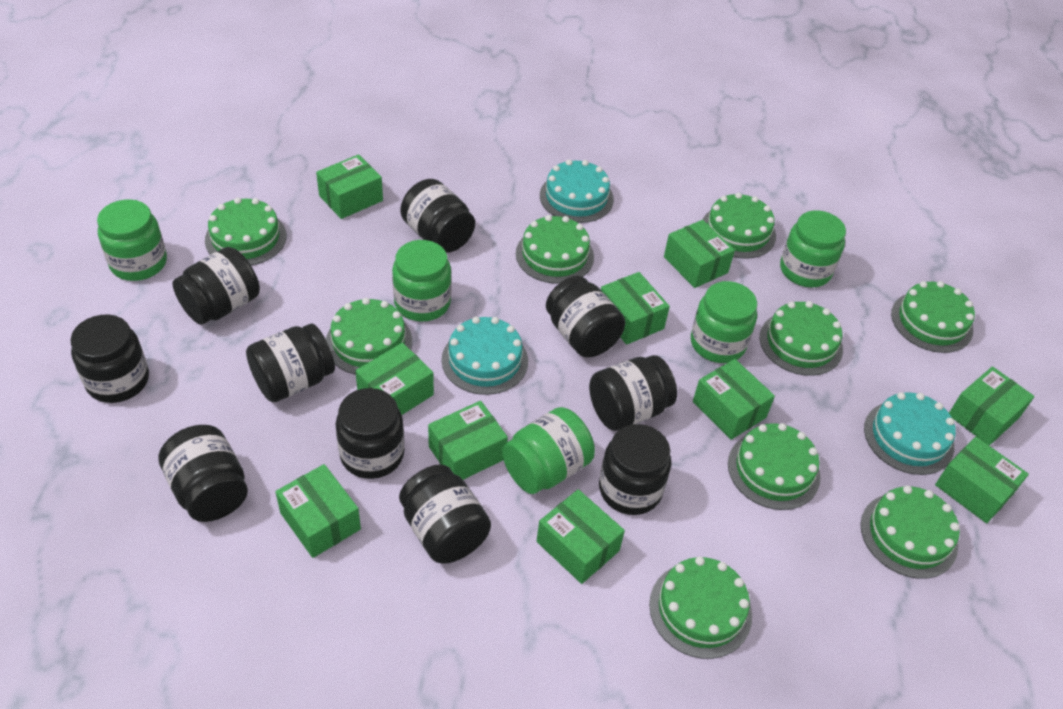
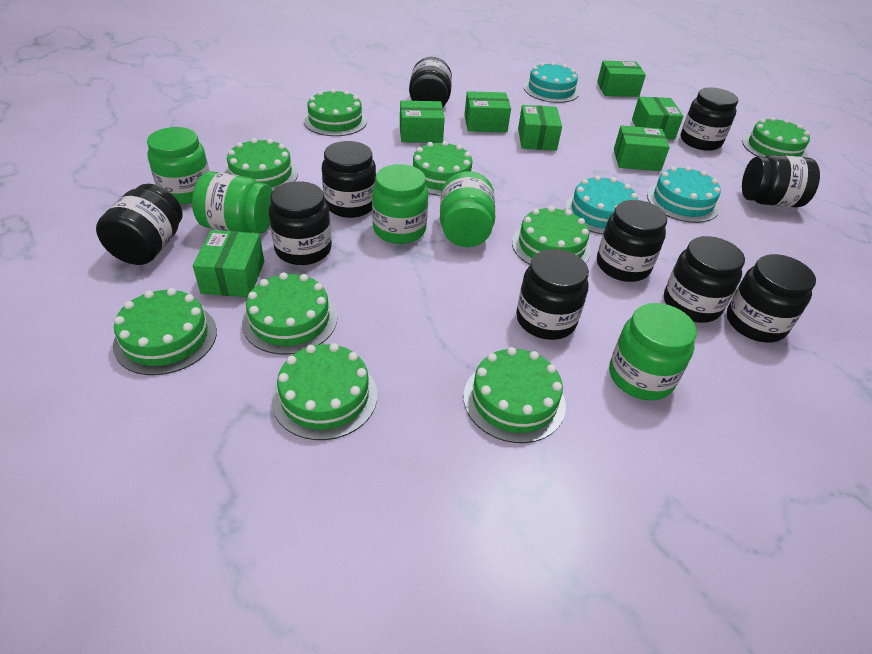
green box: 10 -> 7

